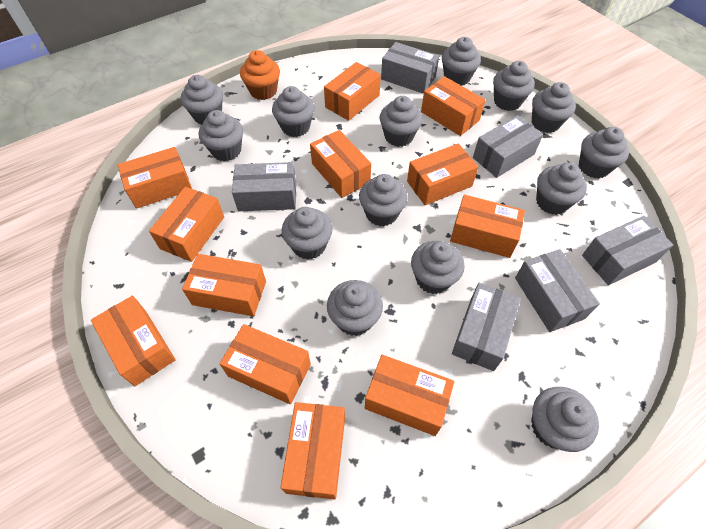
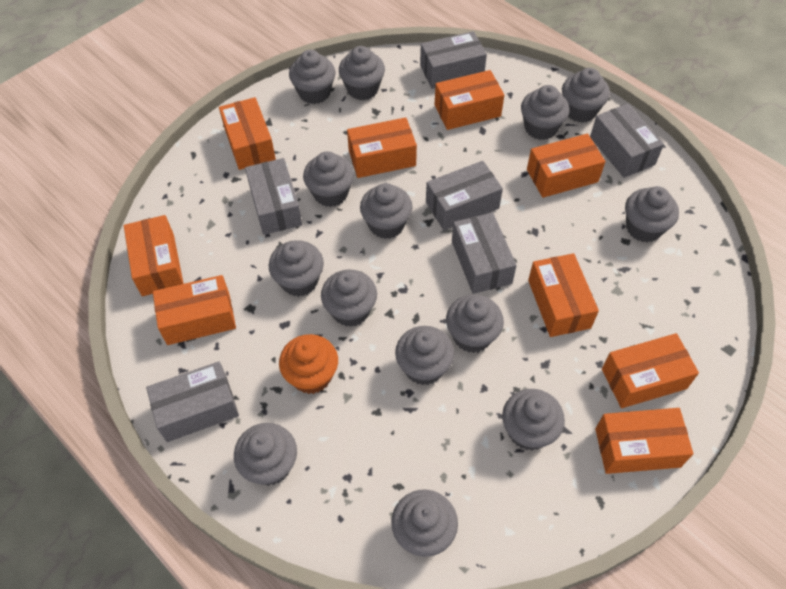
orange box: 12 -> 9

